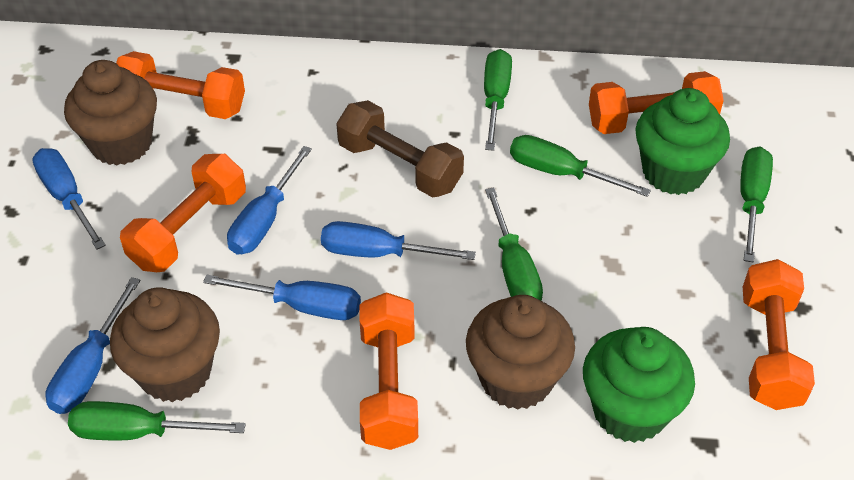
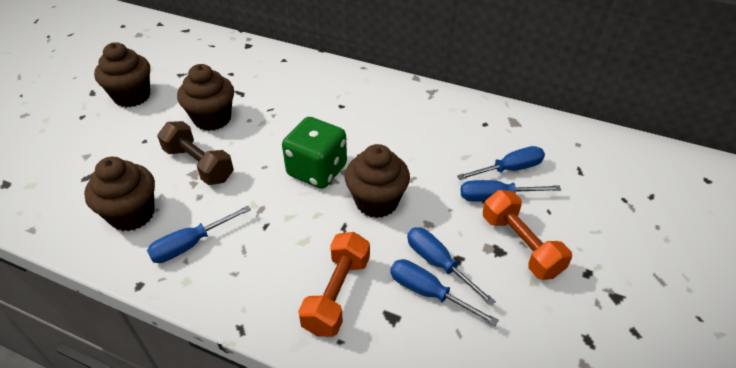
brown cupcake: 3 -> 4
green cupcake: 2 -> 0
green dice: 0 -> 1
green screwdriver: 5 -> 0
orange dumbbell: 5 -> 2

